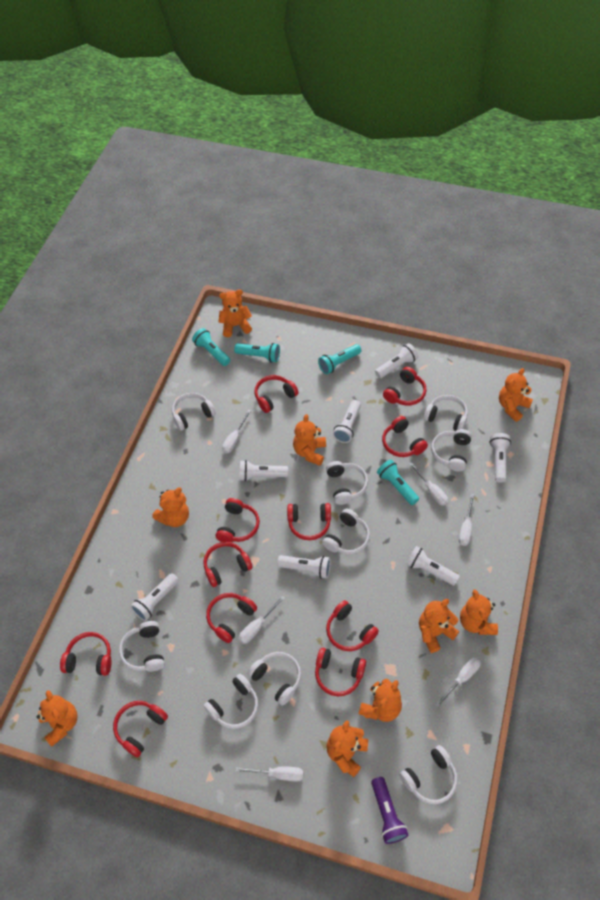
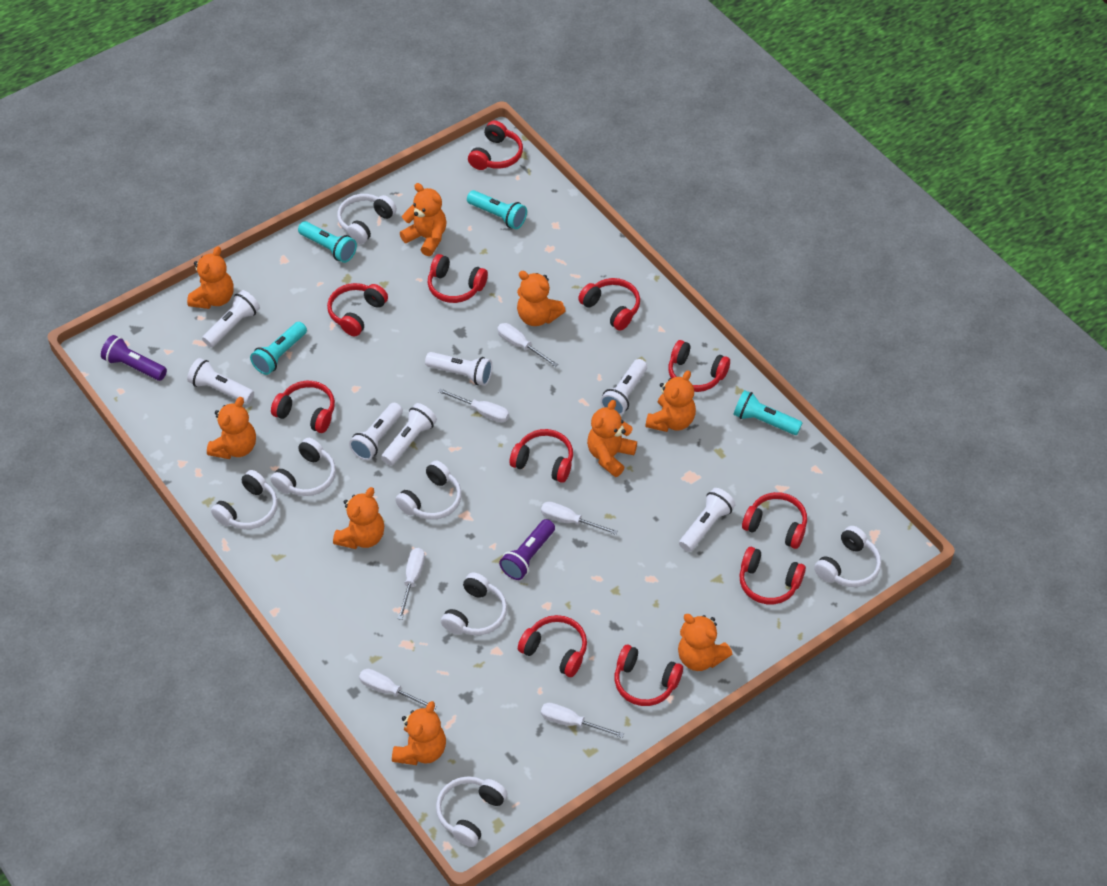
purple flashlight: 1 -> 2
white headphones: 9 -> 7

